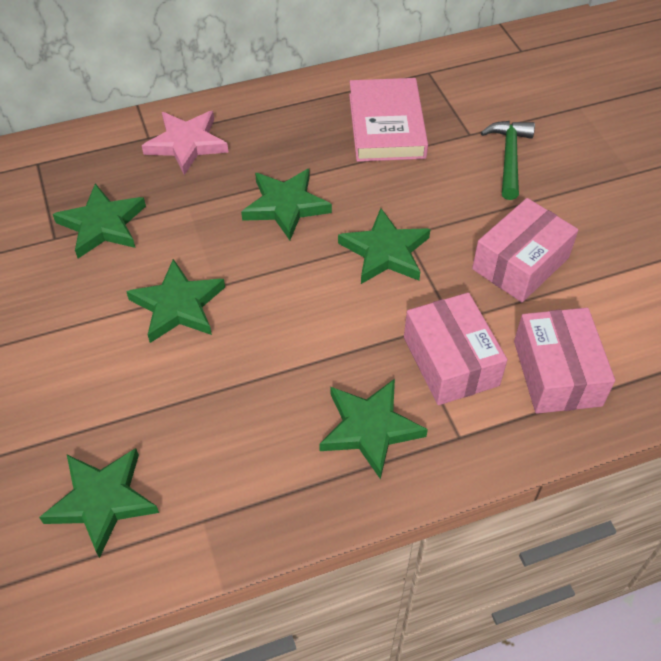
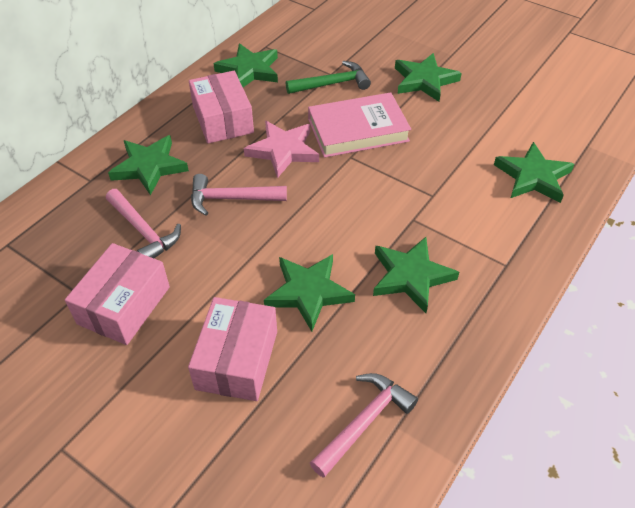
pink hammer: 0 -> 3

